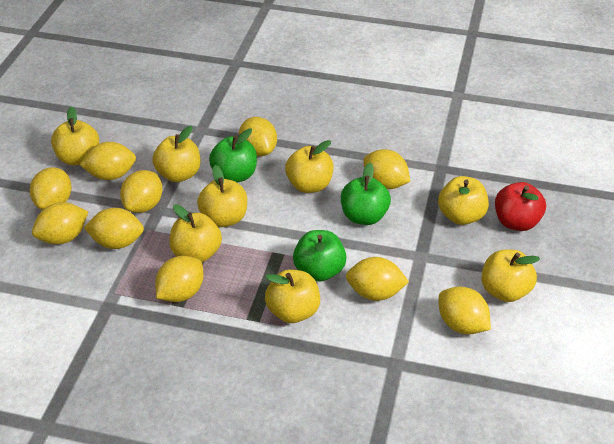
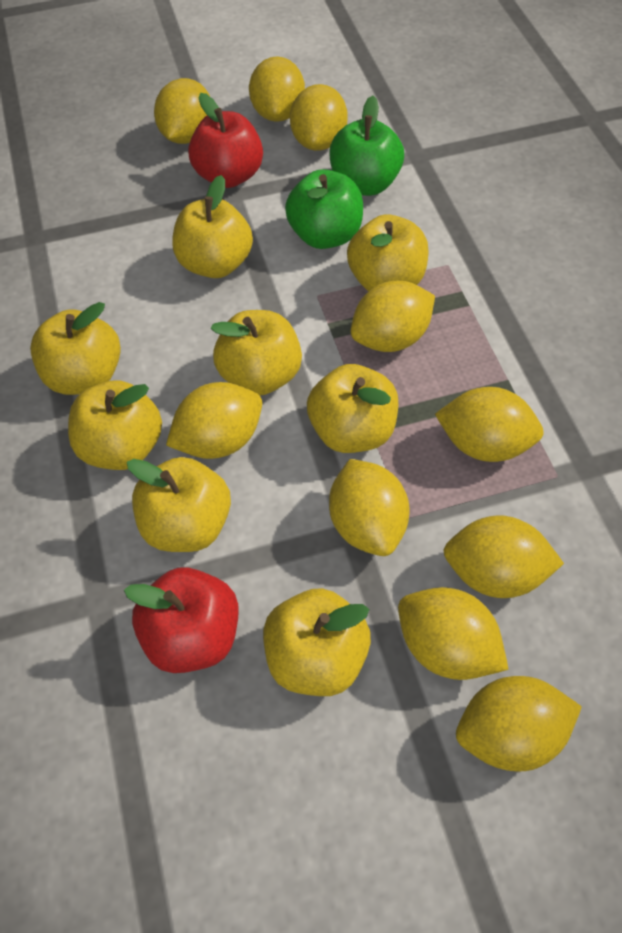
green apple: 3 -> 2
red apple: 1 -> 2

